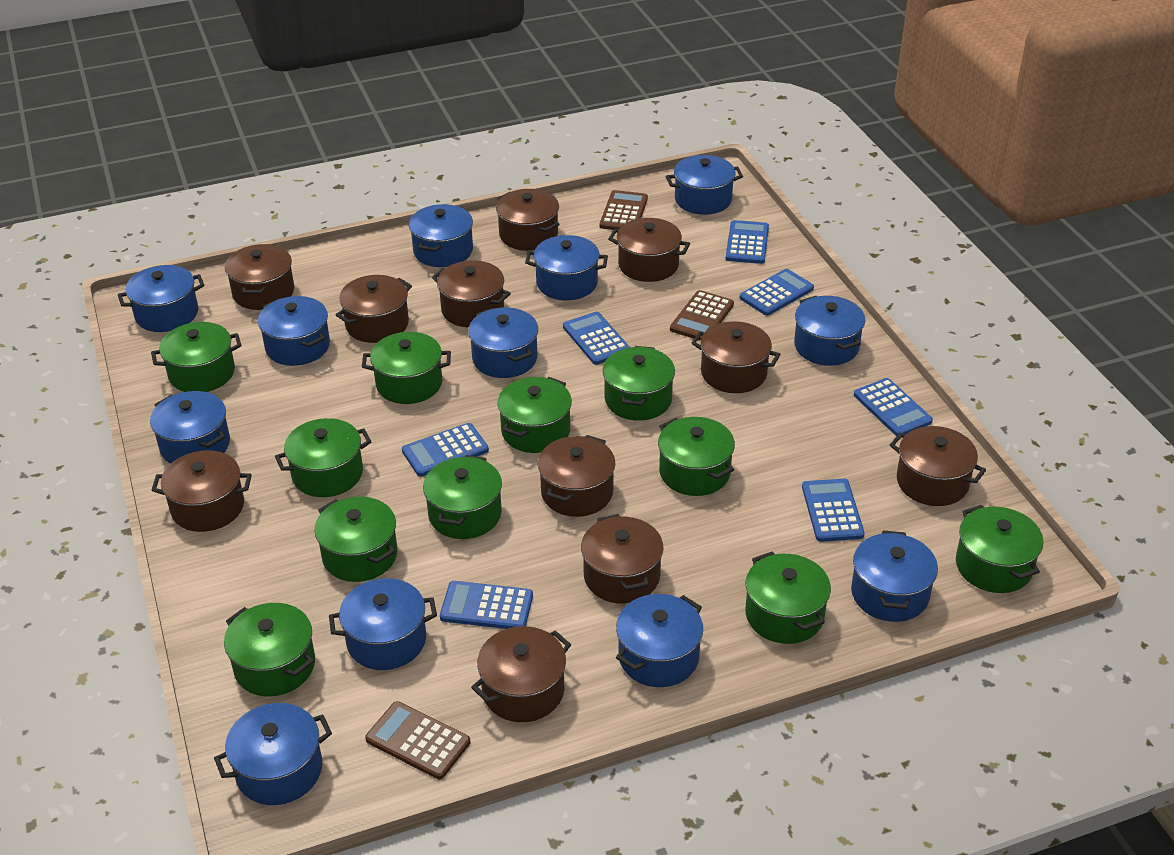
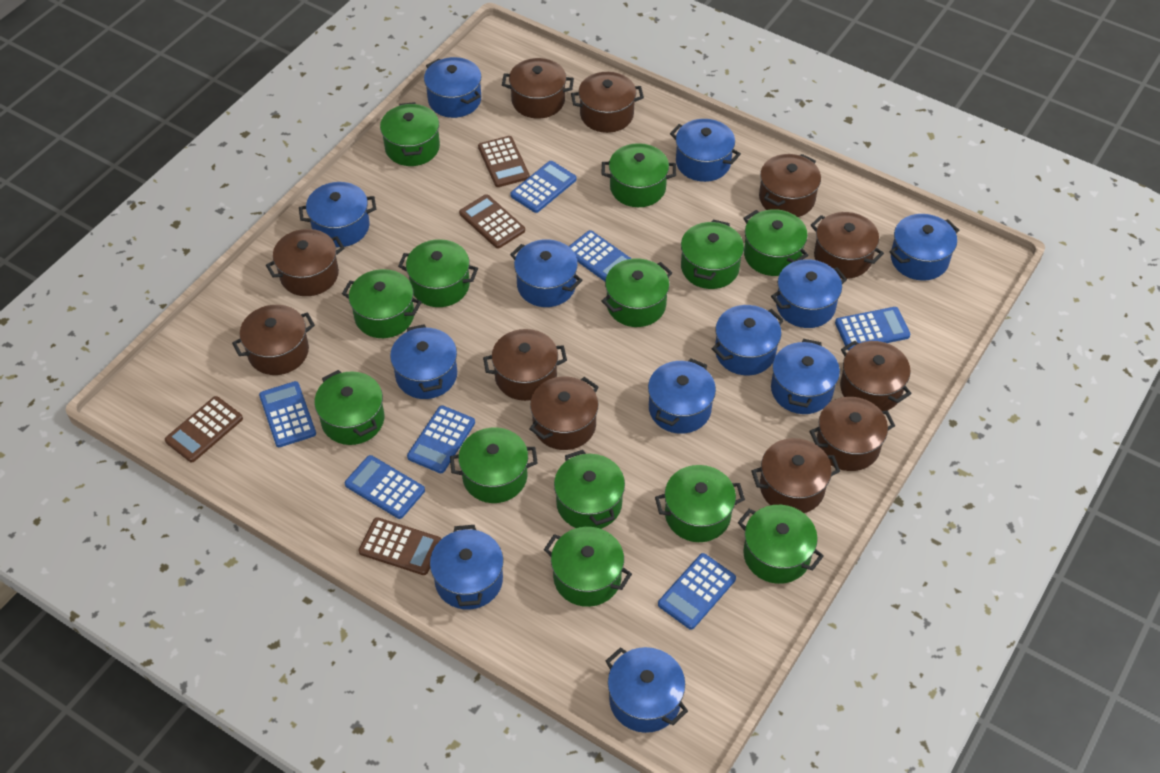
brown calculator: 3 -> 4
green pot: 11 -> 13

